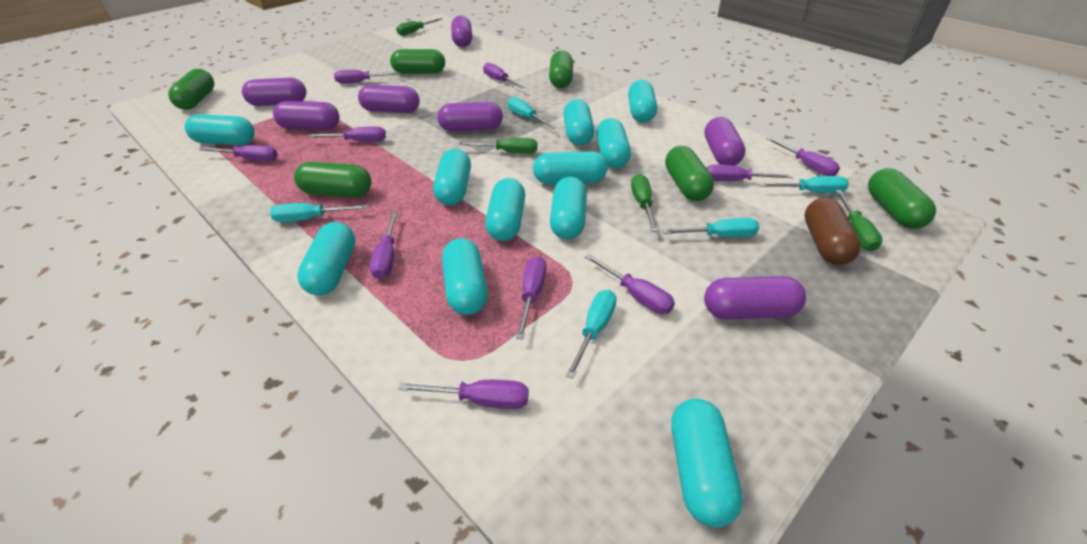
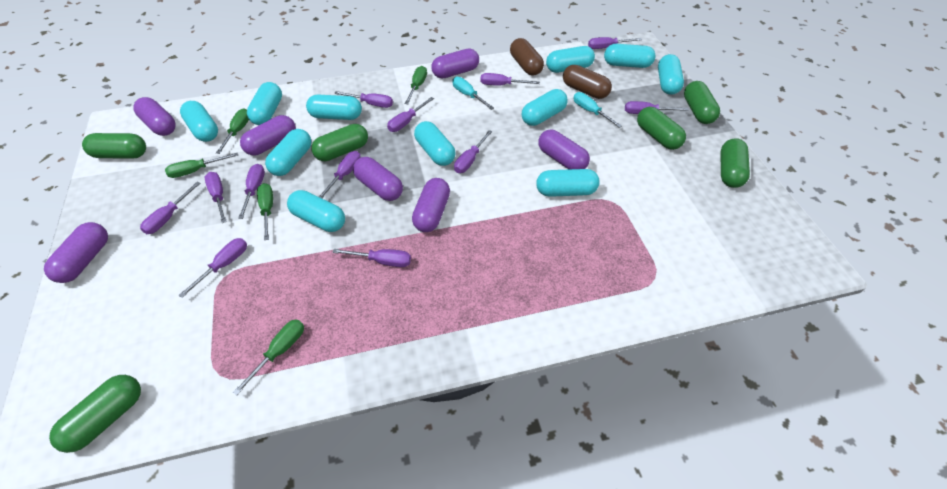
brown capsule: 1 -> 2
green screwdriver: 4 -> 5
purple screwdriver: 10 -> 12
turquoise screwdriver: 5 -> 2

